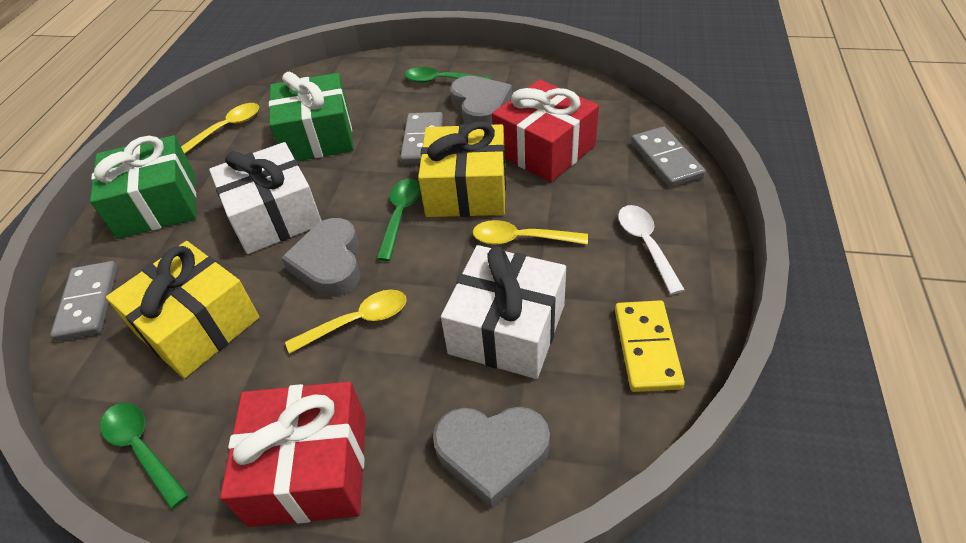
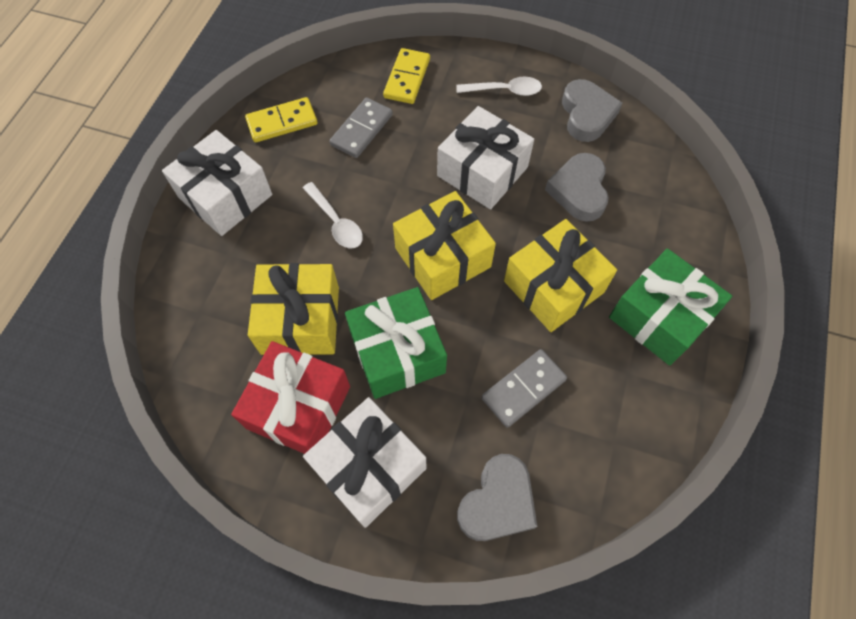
green spoon: 3 -> 0
grey domino: 3 -> 2
red gift: 2 -> 1
white gift: 2 -> 3
white spoon: 1 -> 2
yellow domino: 1 -> 2
yellow gift: 2 -> 3
yellow spoon: 3 -> 0

